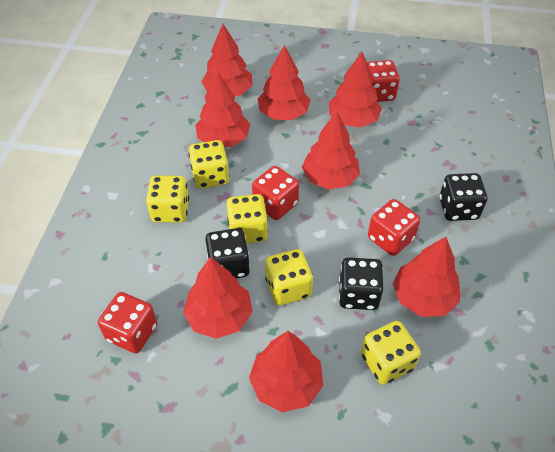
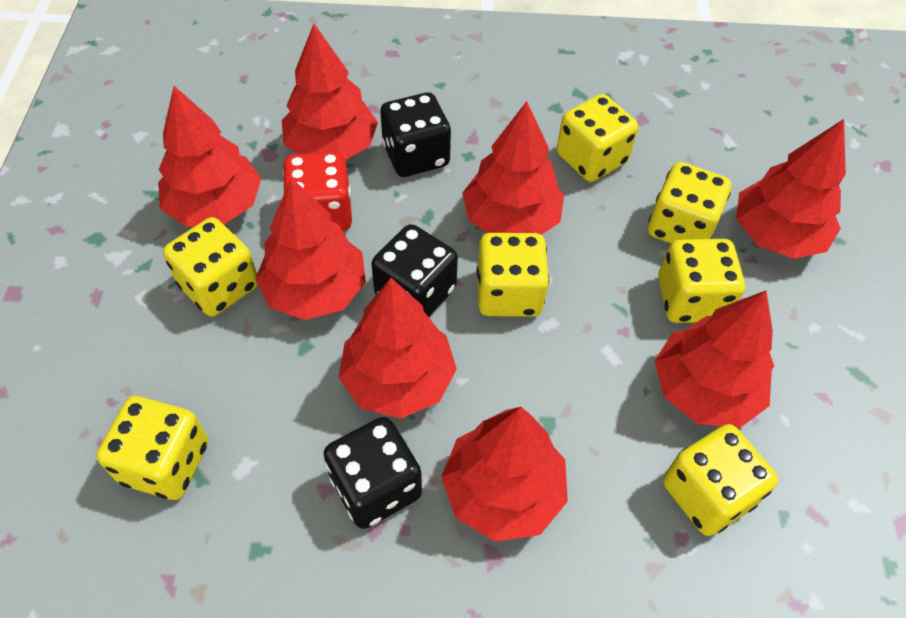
red dice: 4 -> 1
yellow dice: 5 -> 7

